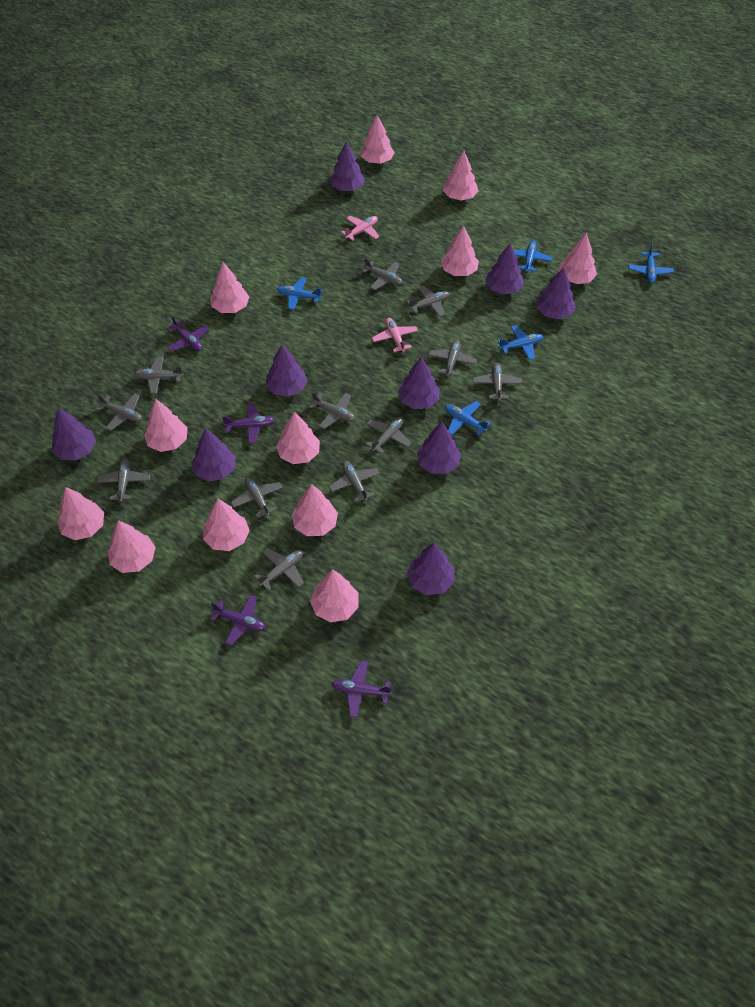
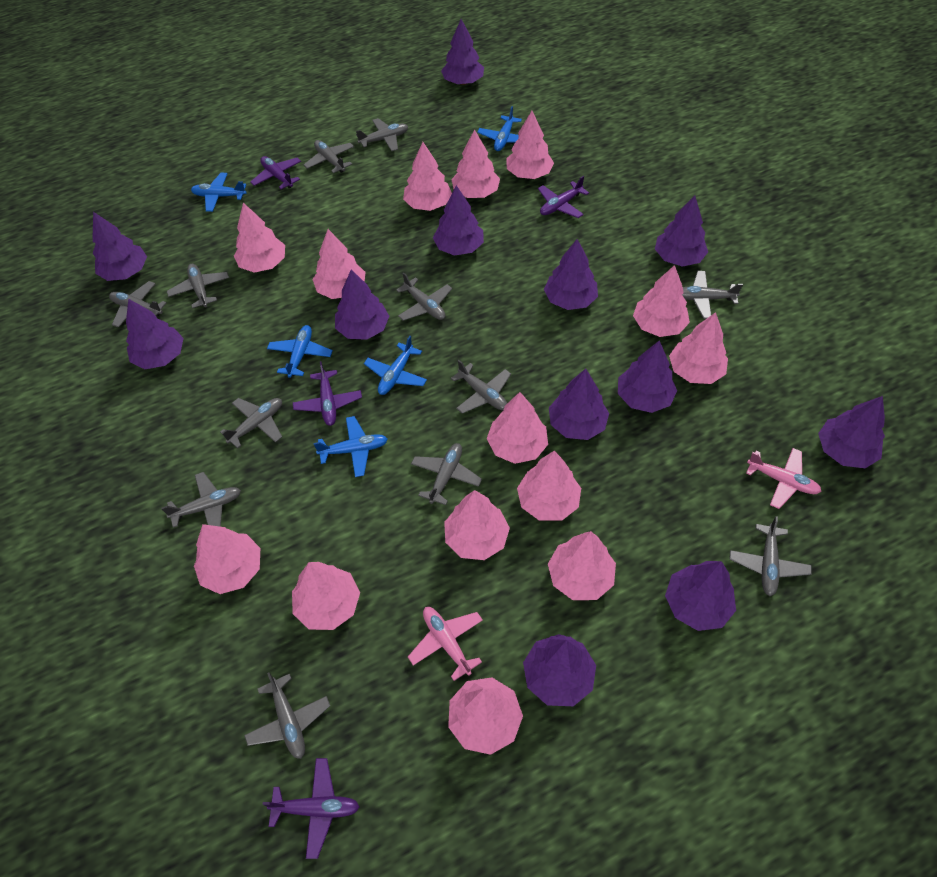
pink tree: 12 -> 14
purple tree: 9 -> 12

